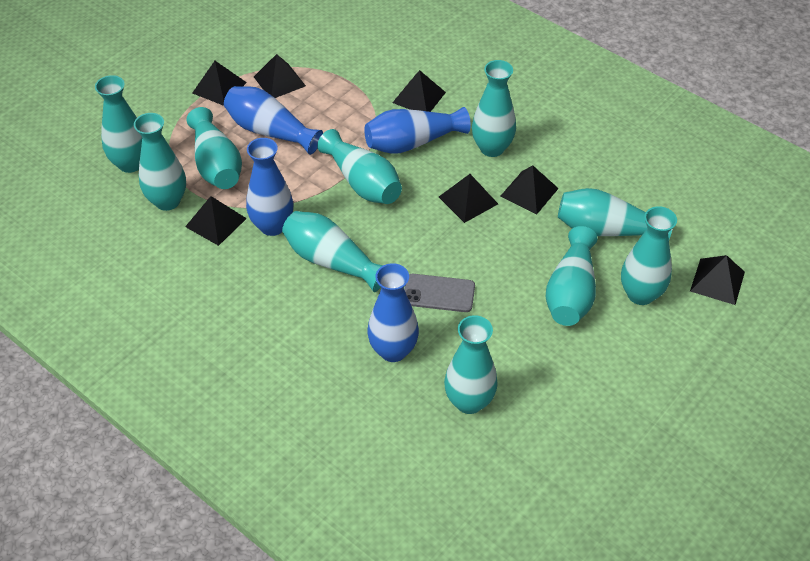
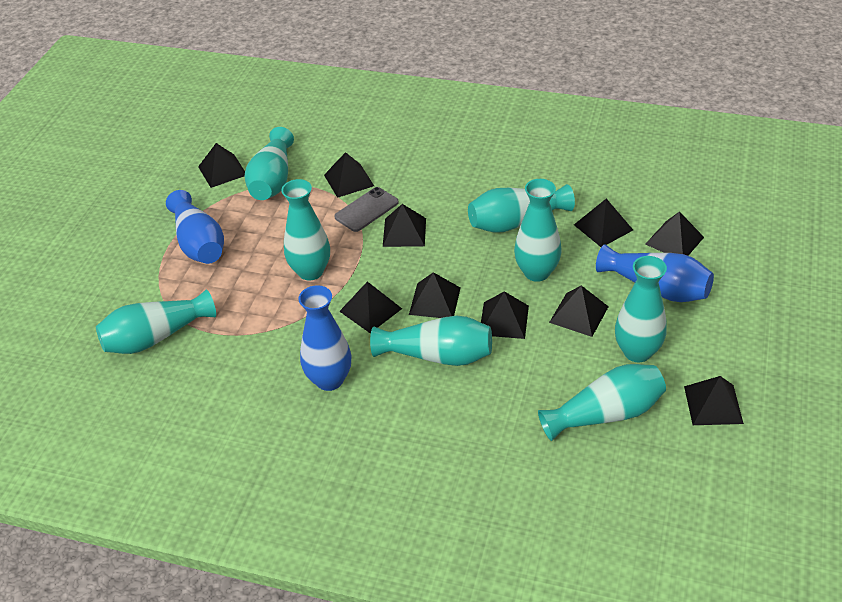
black pyramid: 7 -> 10
blue vase: 4 -> 3
turquoise vase: 10 -> 8

